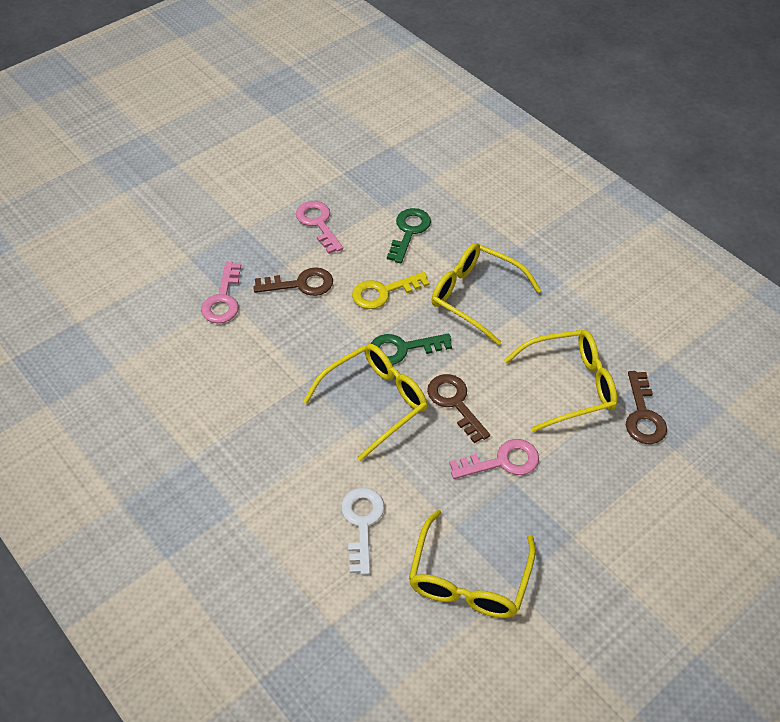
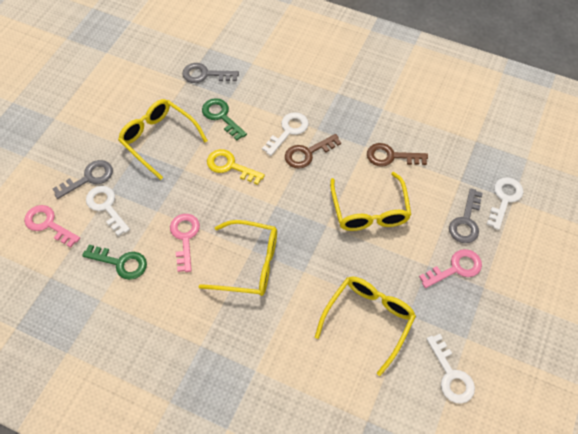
brown key: 3 -> 2
grey key: 0 -> 3
white key: 1 -> 4

